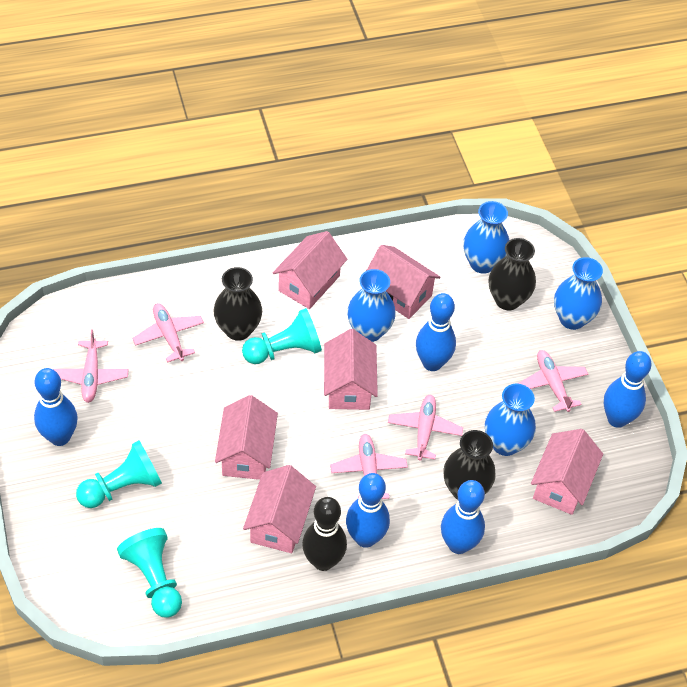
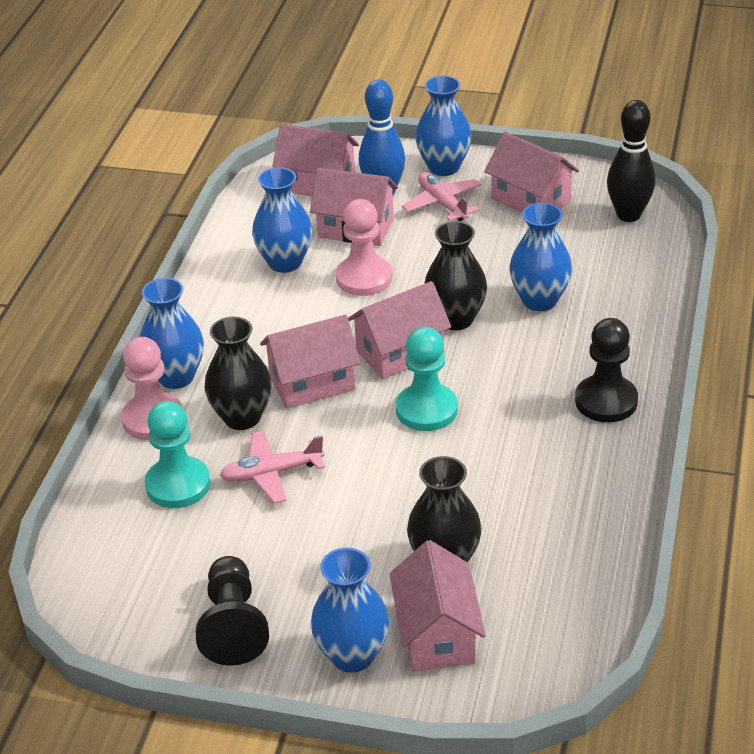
black pawn: 0 -> 2
blue bowling pin: 5 -> 1
blue vase: 4 -> 5
pink pawn: 0 -> 2
pink plane: 5 -> 2
turquoise pawn: 3 -> 2

